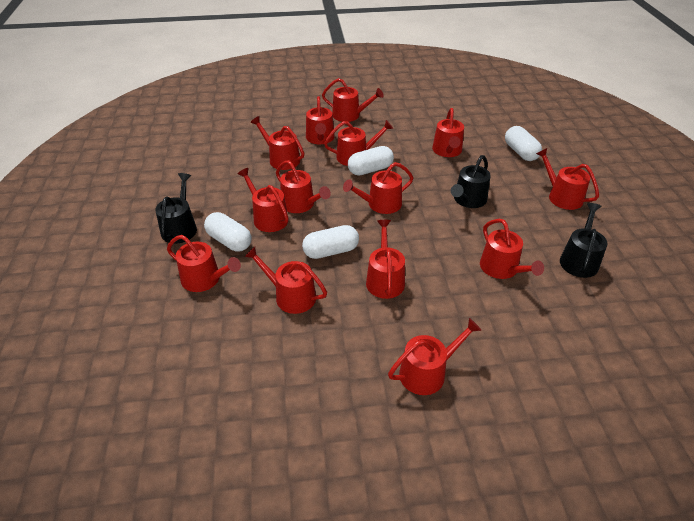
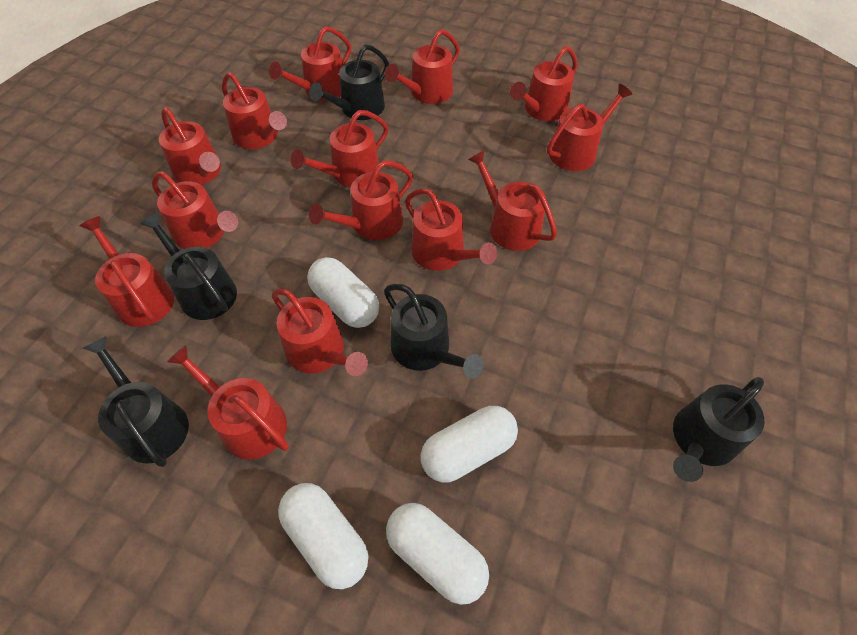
black watering can: 3 -> 5

